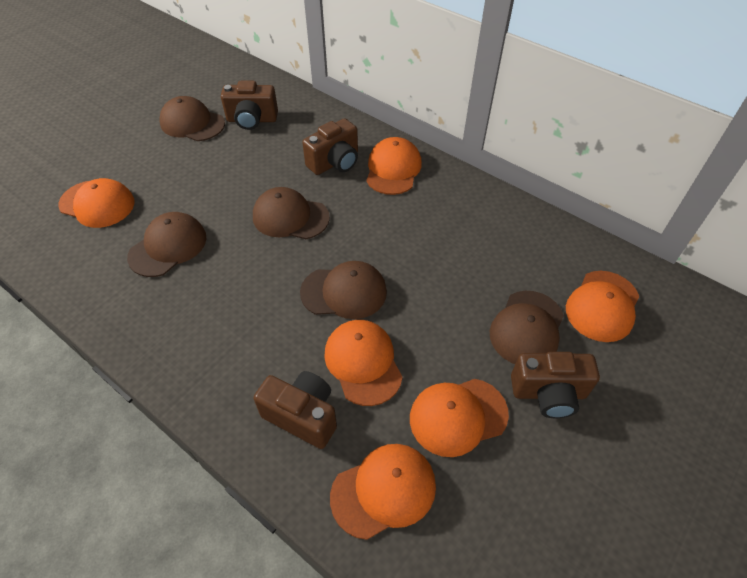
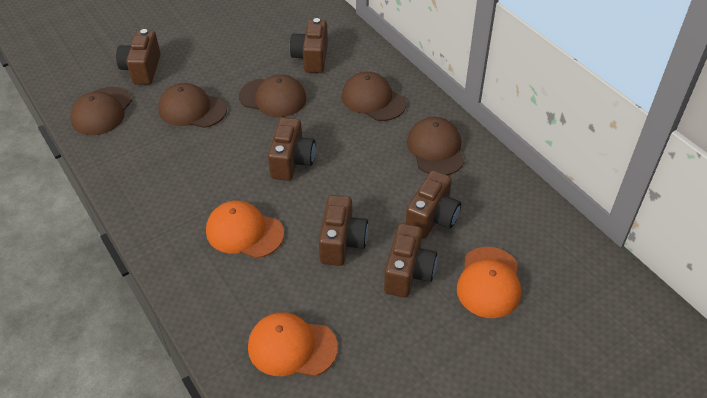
brown camera: 4 -> 6
orange cap: 6 -> 3

